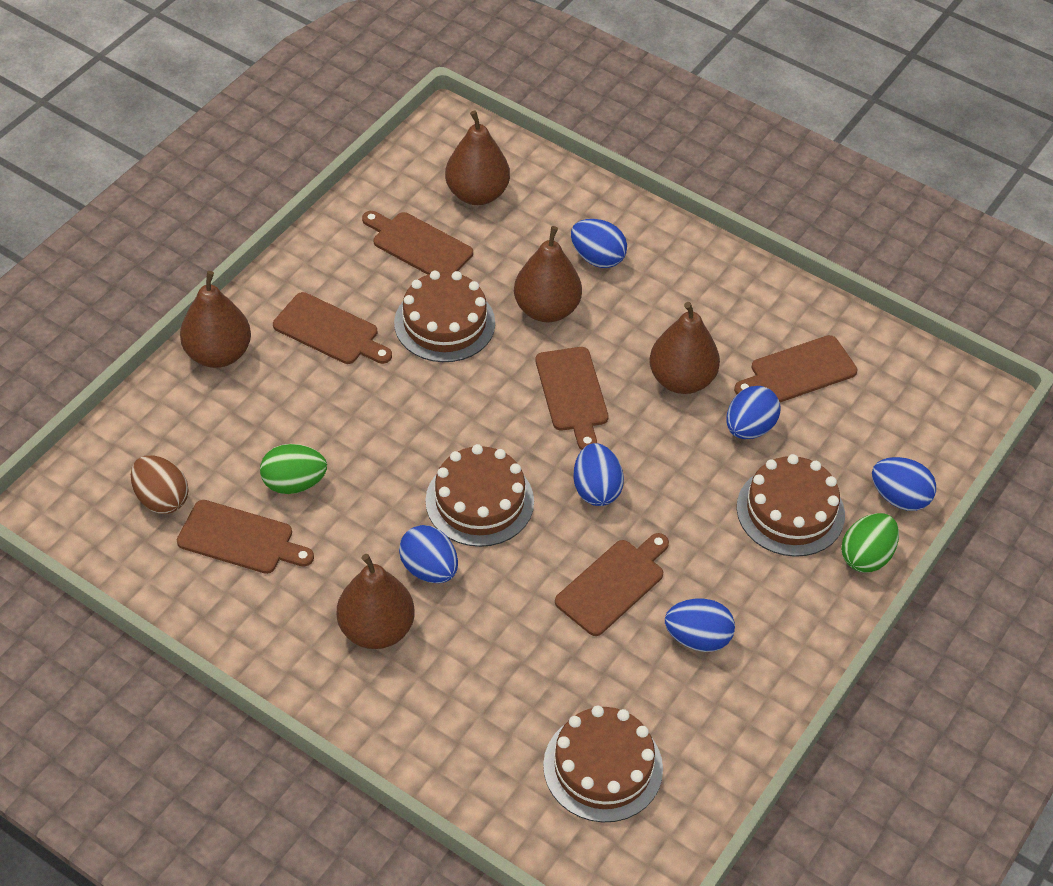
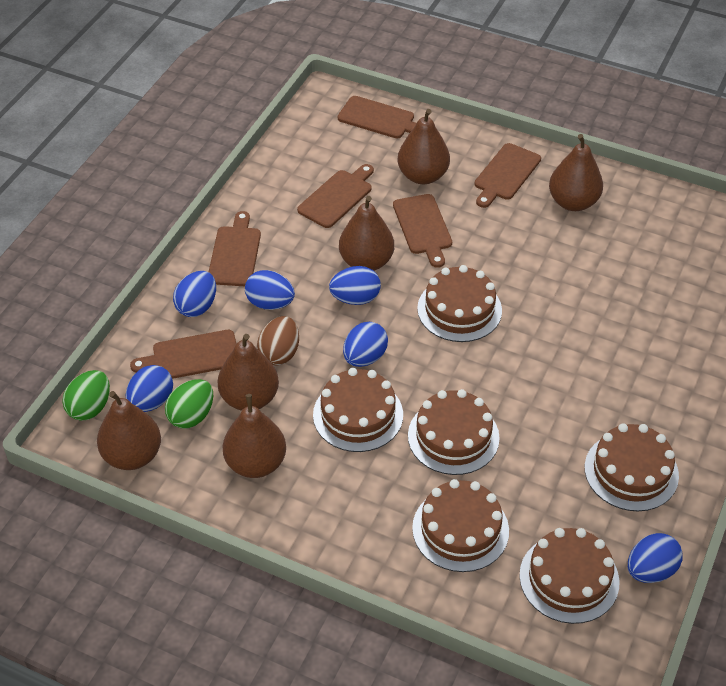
brown cake: 4 -> 6
brown pear: 5 -> 6

